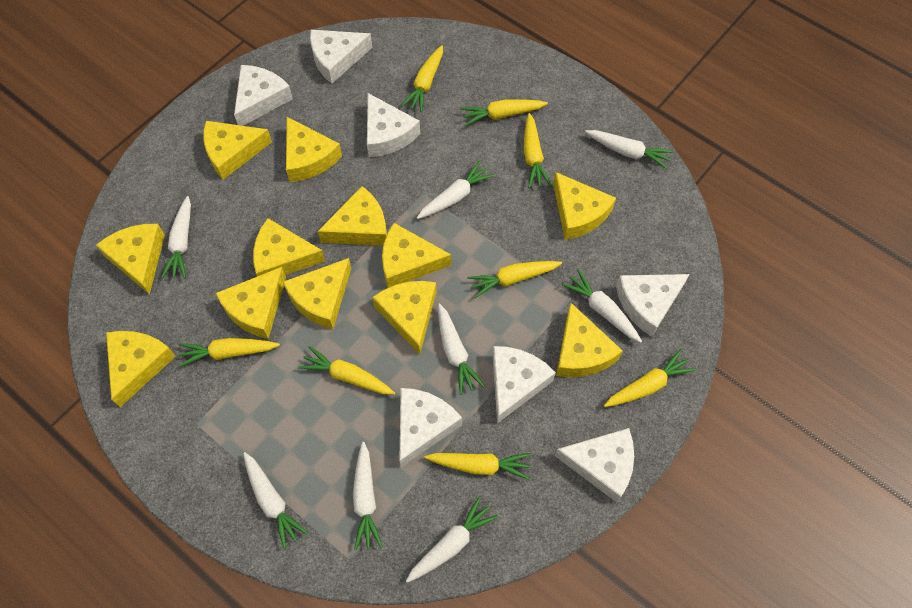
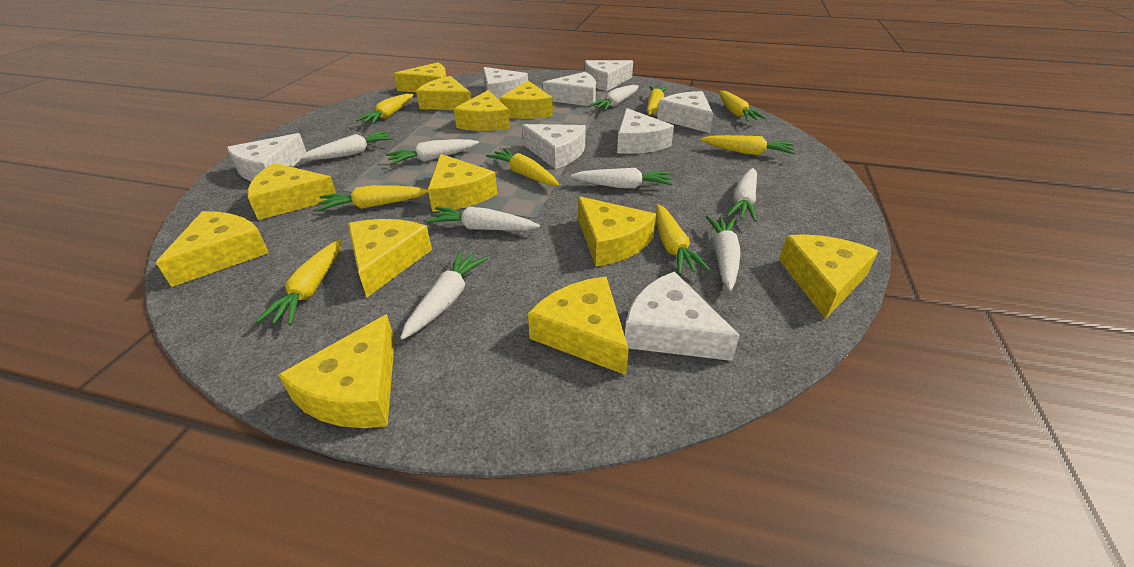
white cheese: 7 -> 8

